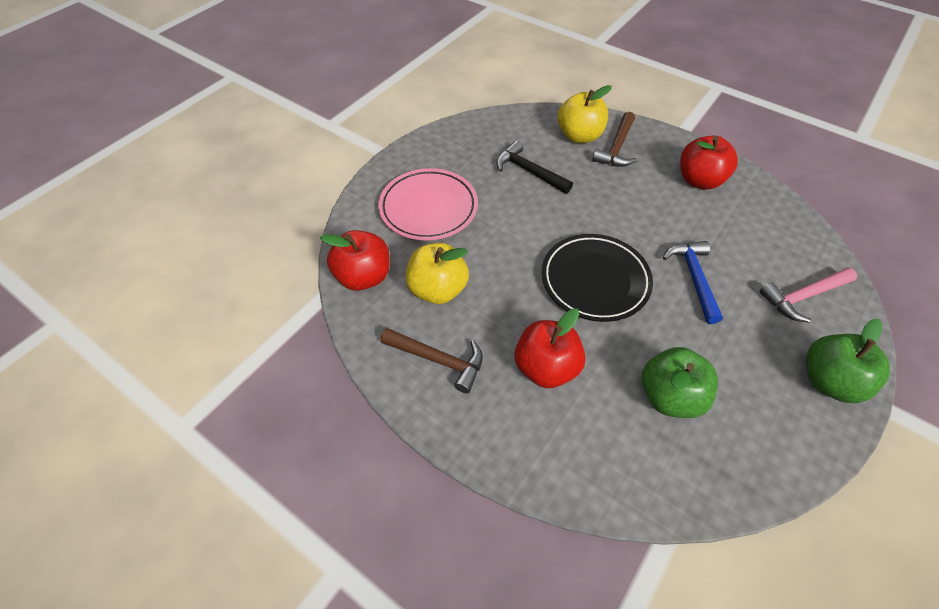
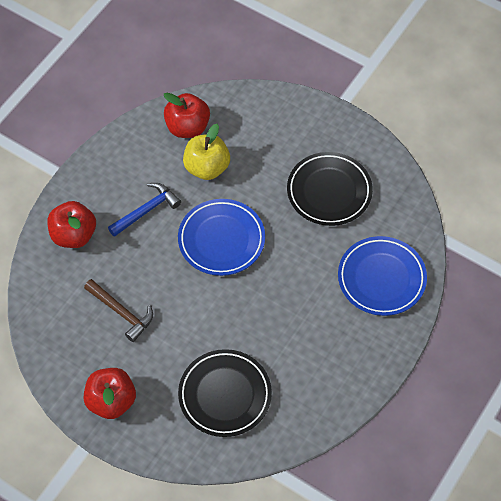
black hammer: 1 -> 0
black plate: 1 -> 2
blue plate: 0 -> 2
brown hammer: 2 -> 1
green apple: 2 -> 0
pink hammer: 1 -> 0
pink plate: 1 -> 0
yellow apple: 2 -> 1

